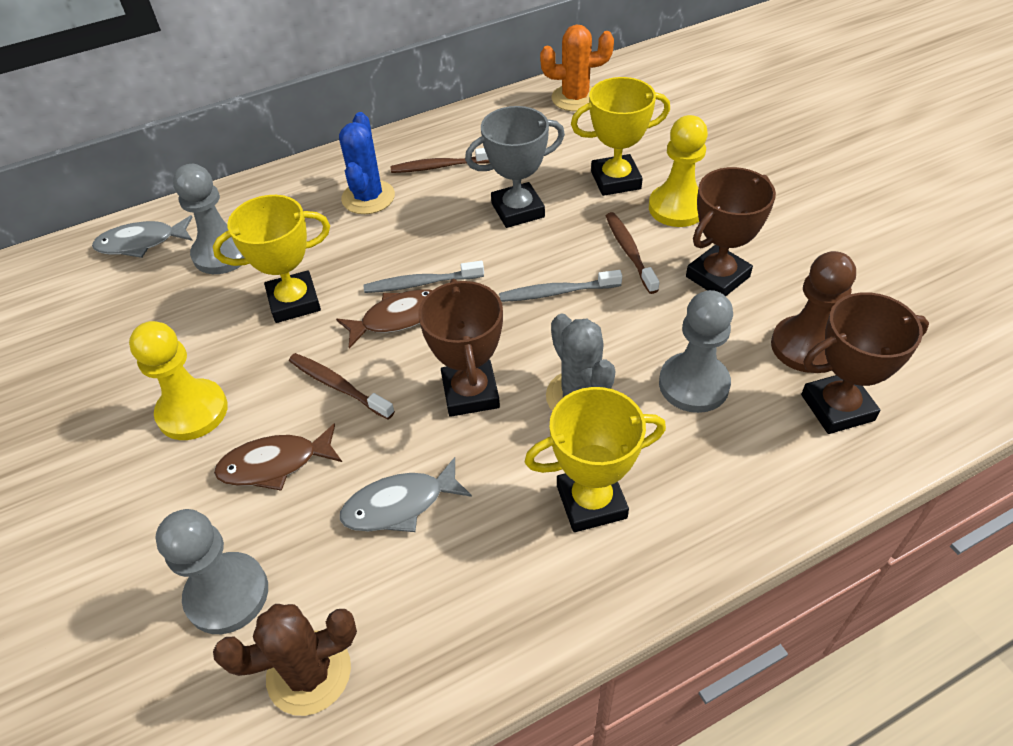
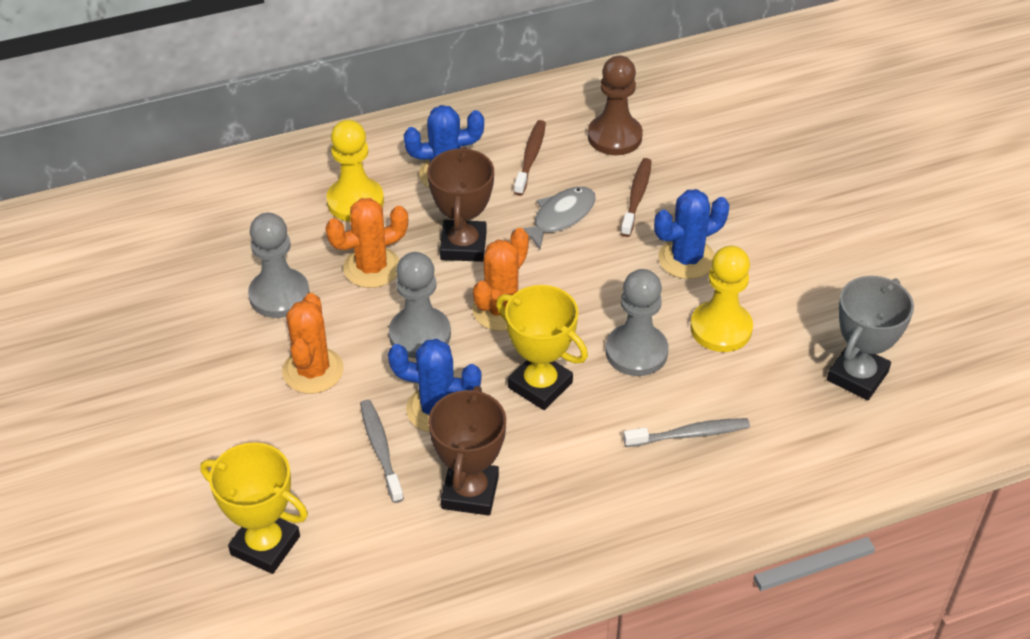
blue cactus: 1 -> 3
brown cactus: 1 -> 0
brown fish: 2 -> 0
brown toothbrush: 3 -> 2
brown trophy: 3 -> 2
grey cactus: 1 -> 0
grey fish: 2 -> 1
orange cactus: 1 -> 3
yellow trophy: 3 -> 2

